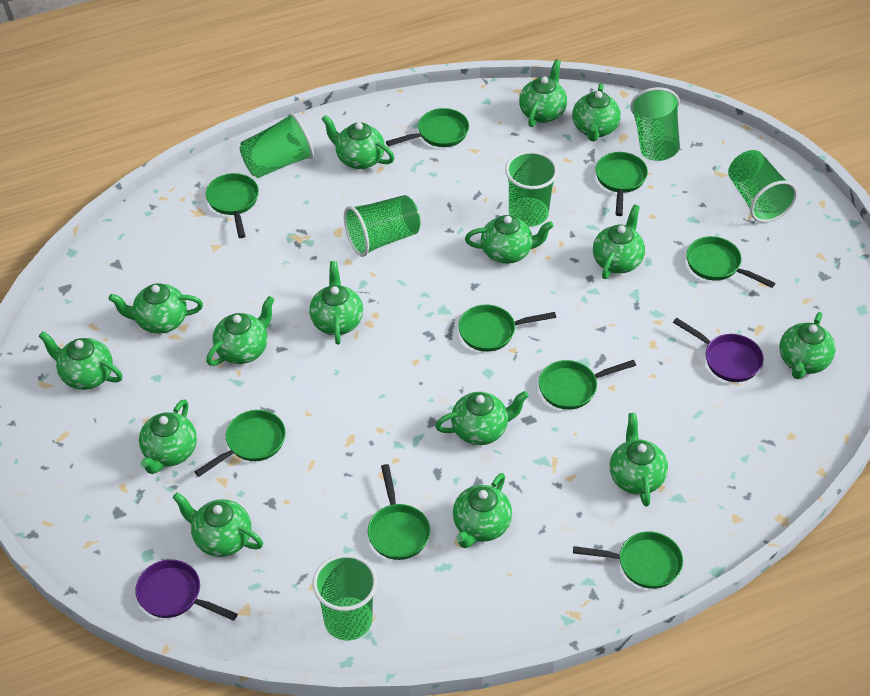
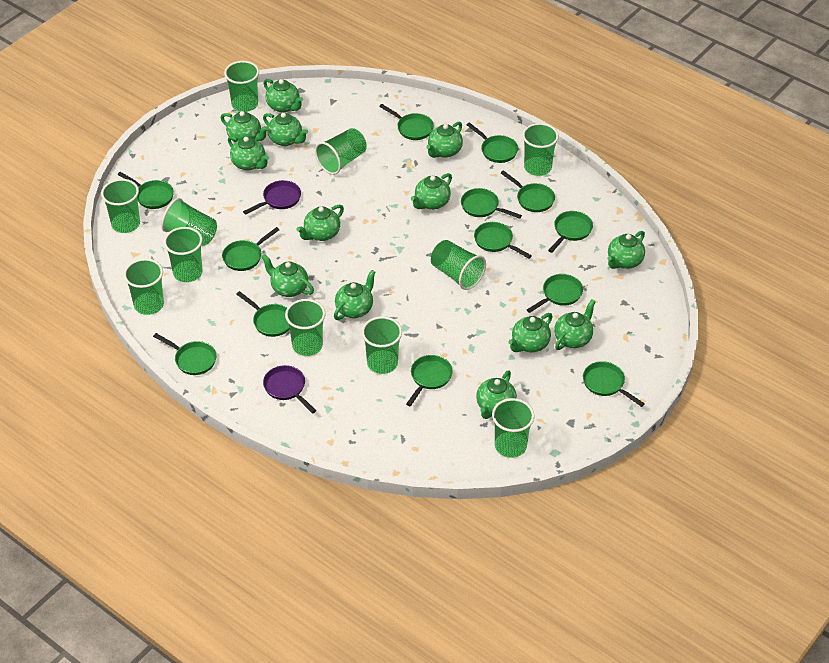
green cup: 6 -> 11
green pan: 9 -> 13
green teapot: 15 -> 13

